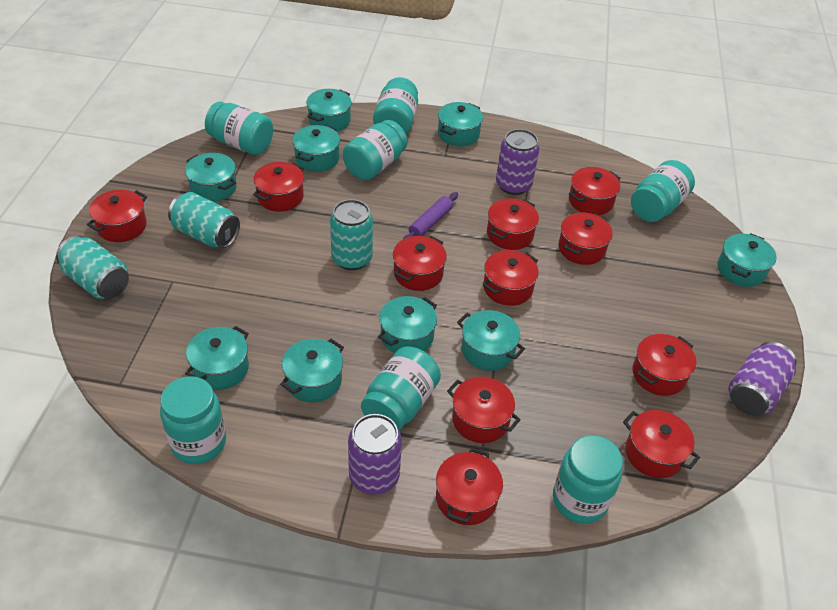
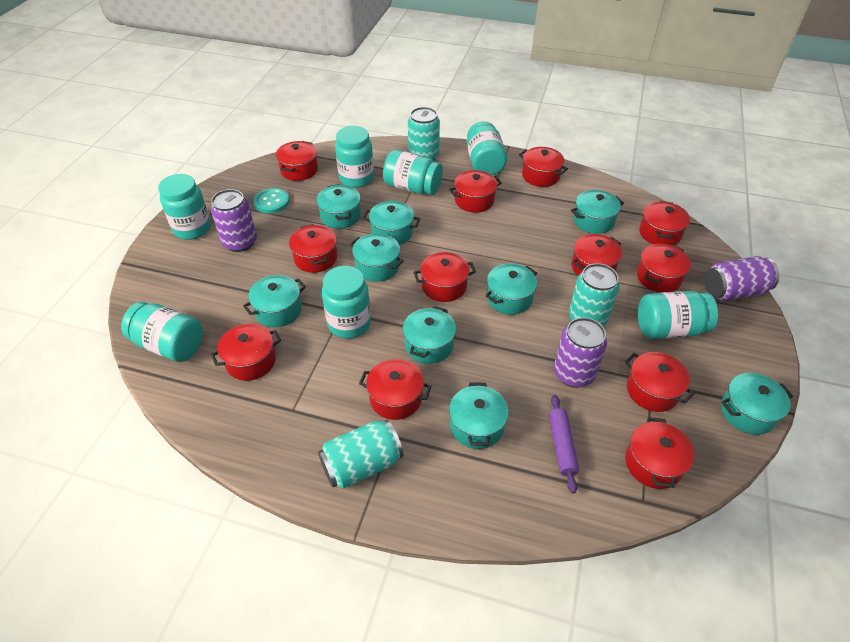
red pot: 11 -> 12
turquoise button: 0 -> 1

